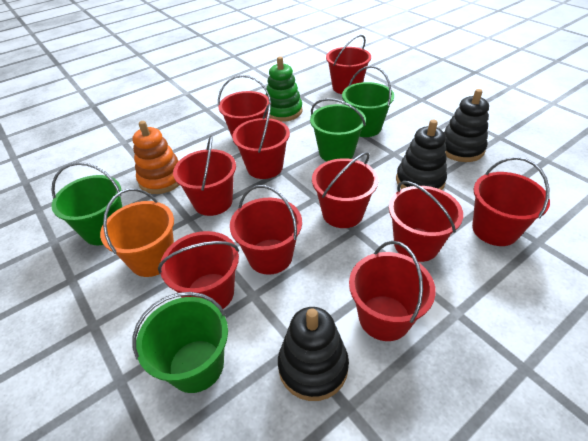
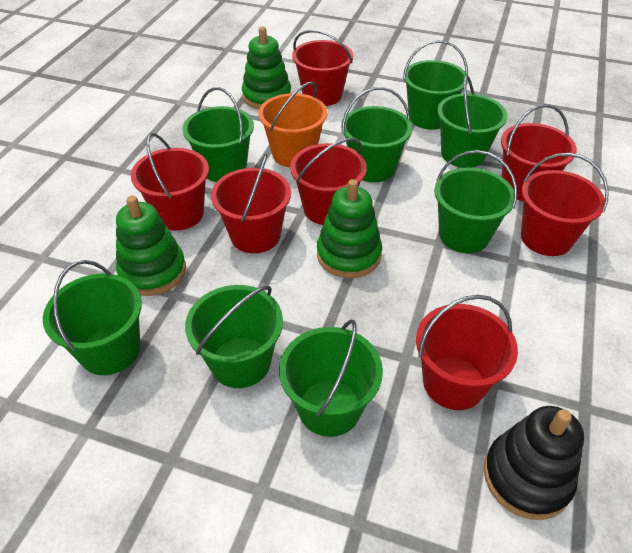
black stacking toy: 3 -> 1
green bucket: 4 -> 8
green stacking toy: 1 -> 3
orange stacking toy: 1 -> 0
red bucket: 10 -> 7

